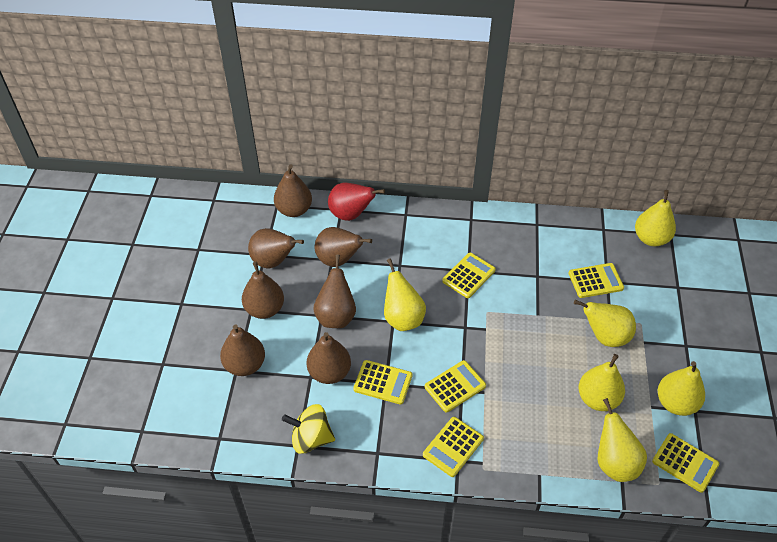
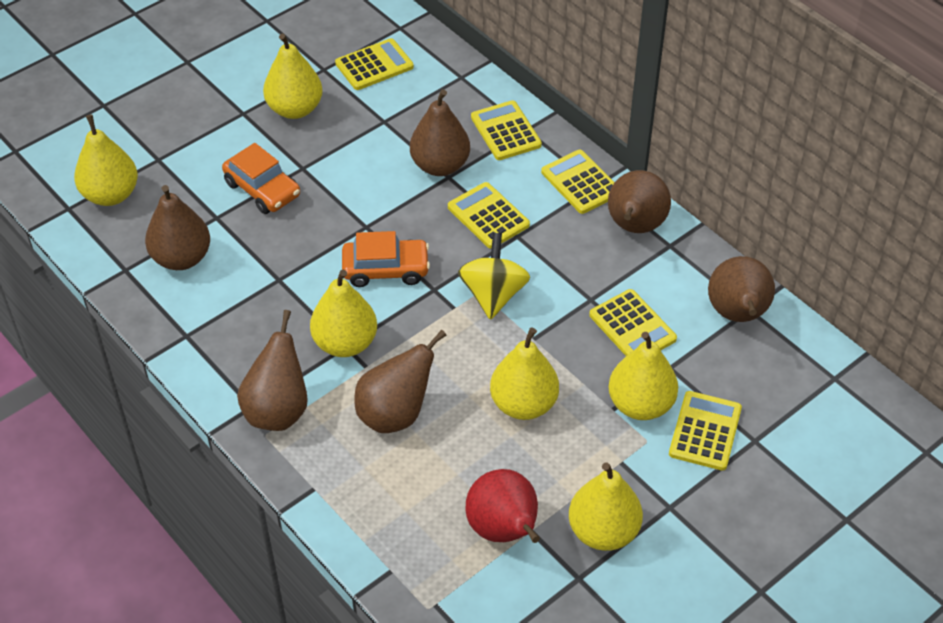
brown pear: 7 -> 6
orange car: 0 -> 2

